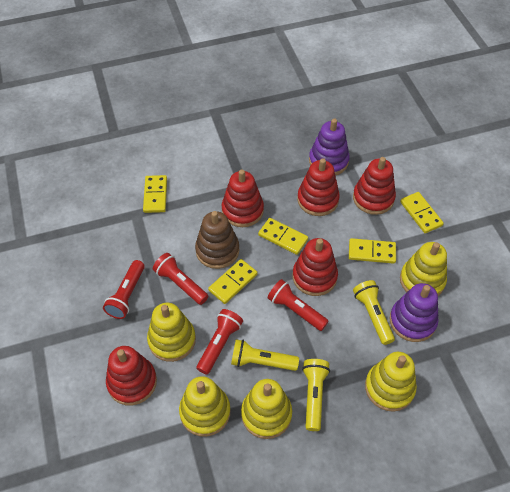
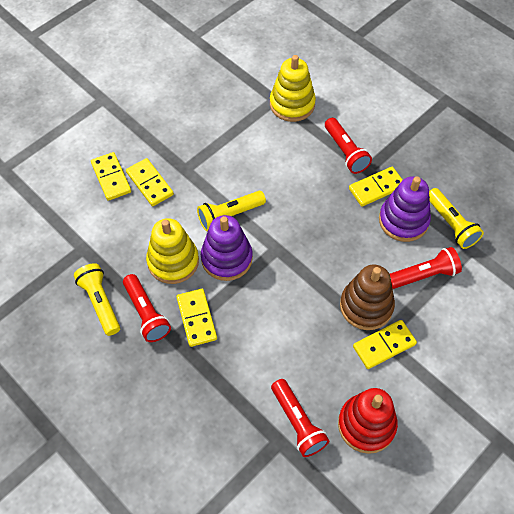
red stacking toy: 5 -> 1
yellow stacking toy: 5 -> 2

